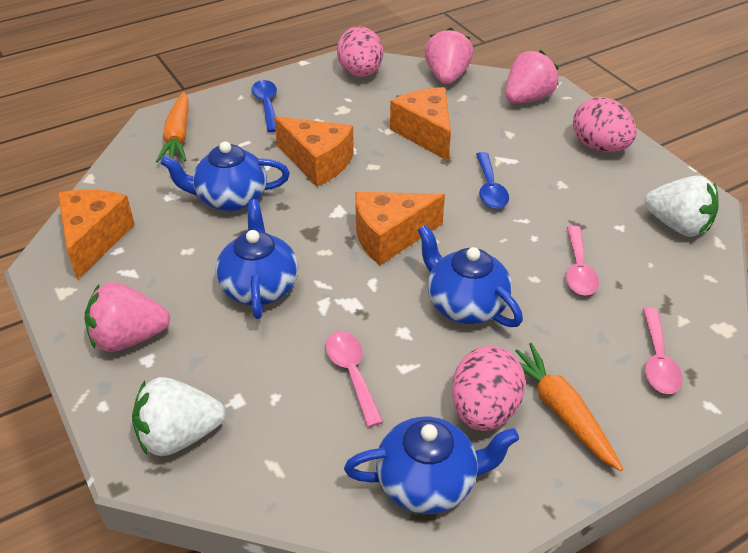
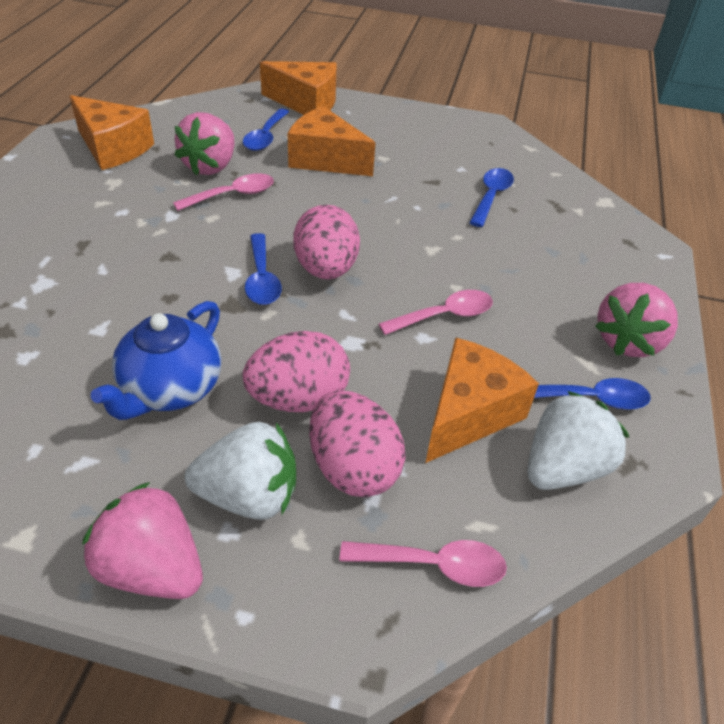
blue spoon: 2 -> 4
blue teapot: 4 -> 1
orange carrot: 2 -> 0

